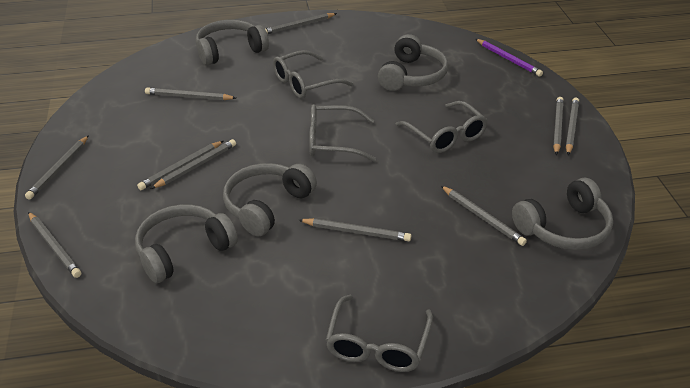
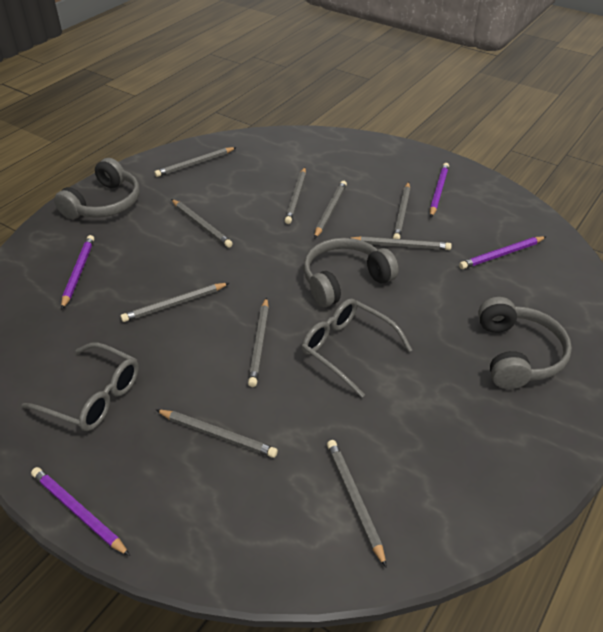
grey glasses: 4 -> 2
grey headphones: 5 -> 3
purple pencil: 1 -> 4

